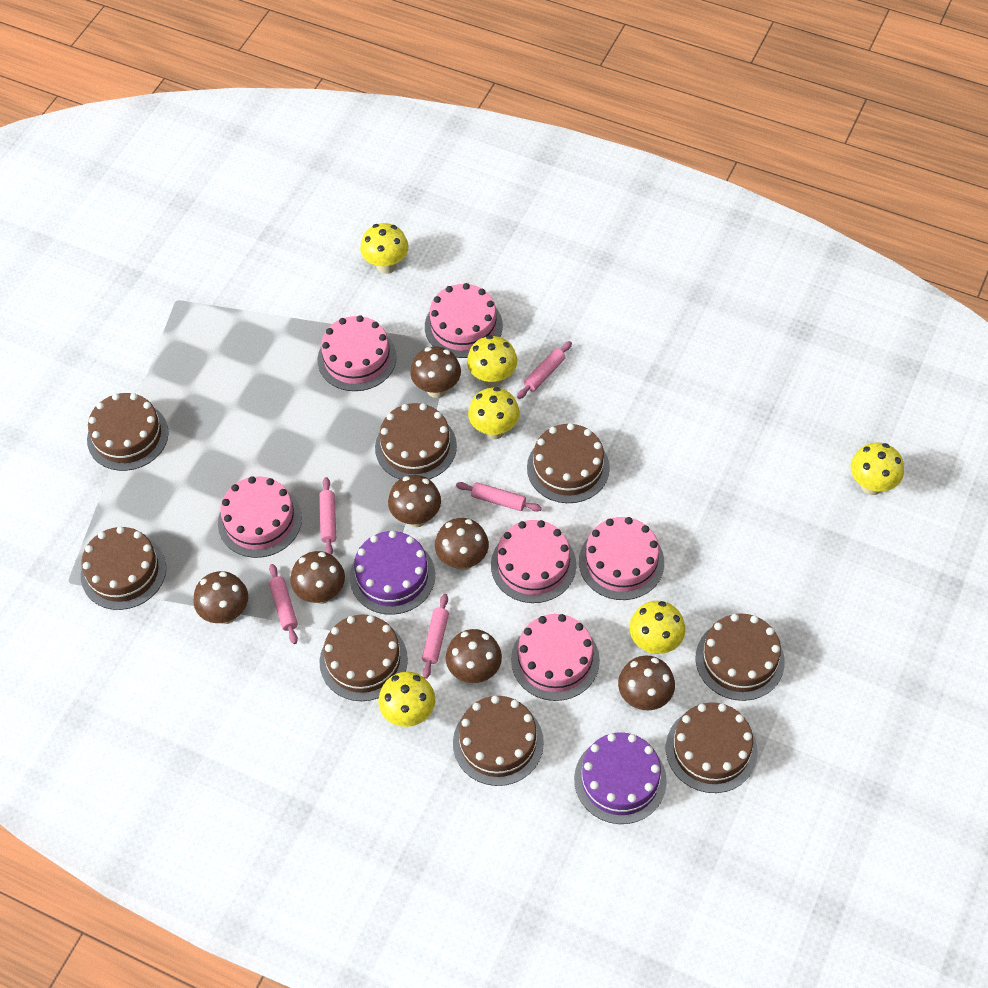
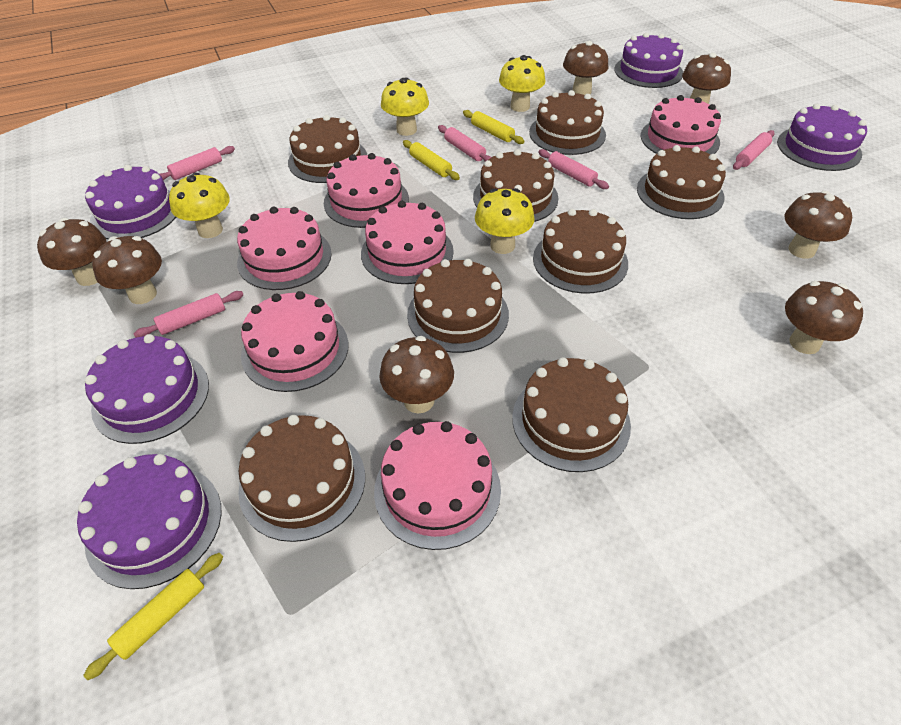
purple cake: 2 -> 5
yellow mushroom: 6 -> 4
yellow rolling pin: 0 -> 3

